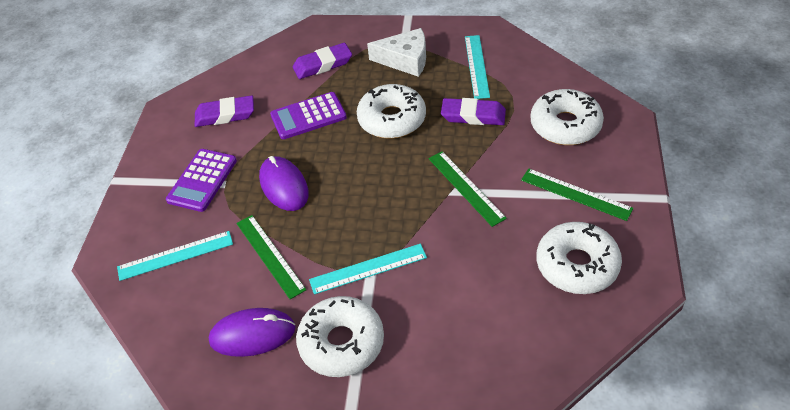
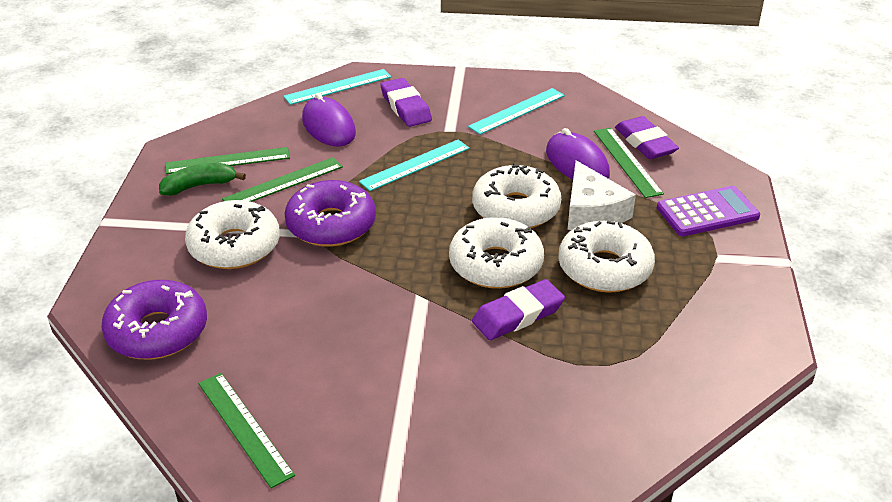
green banana: 0 -> 1
green ruler: 3 -> 4
purple calculator: 2 -> 1
purple donut: 0 -> 2

